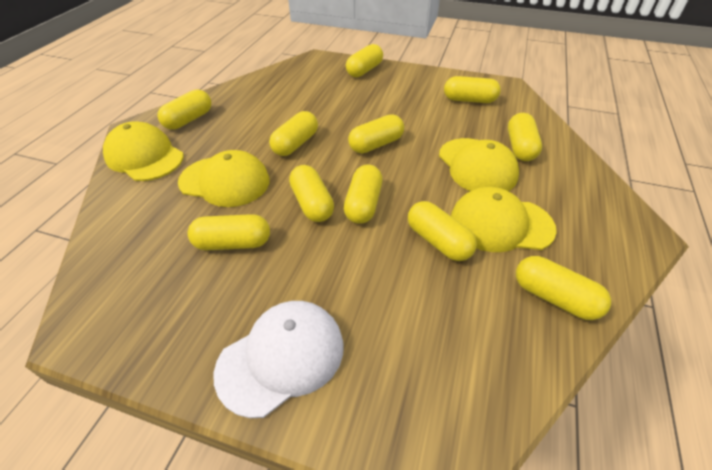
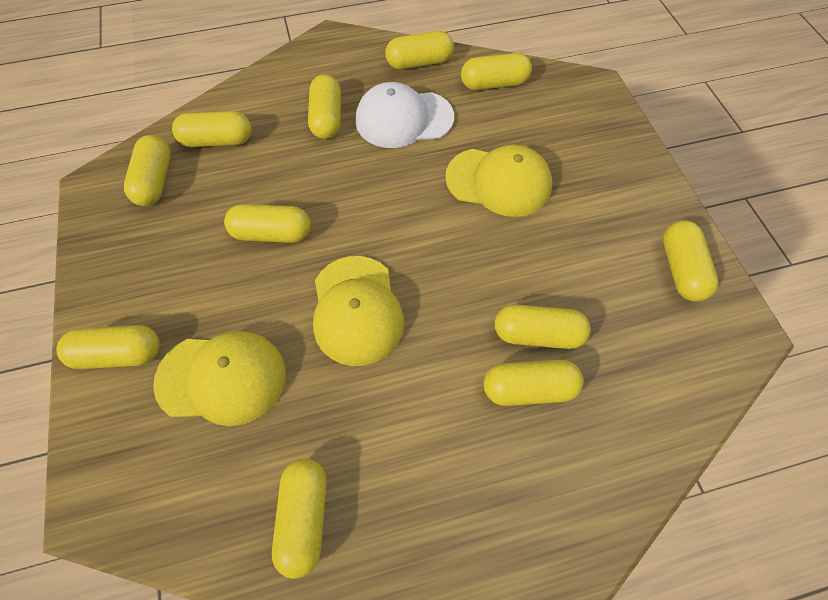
yellow cap: 4 -> 3

